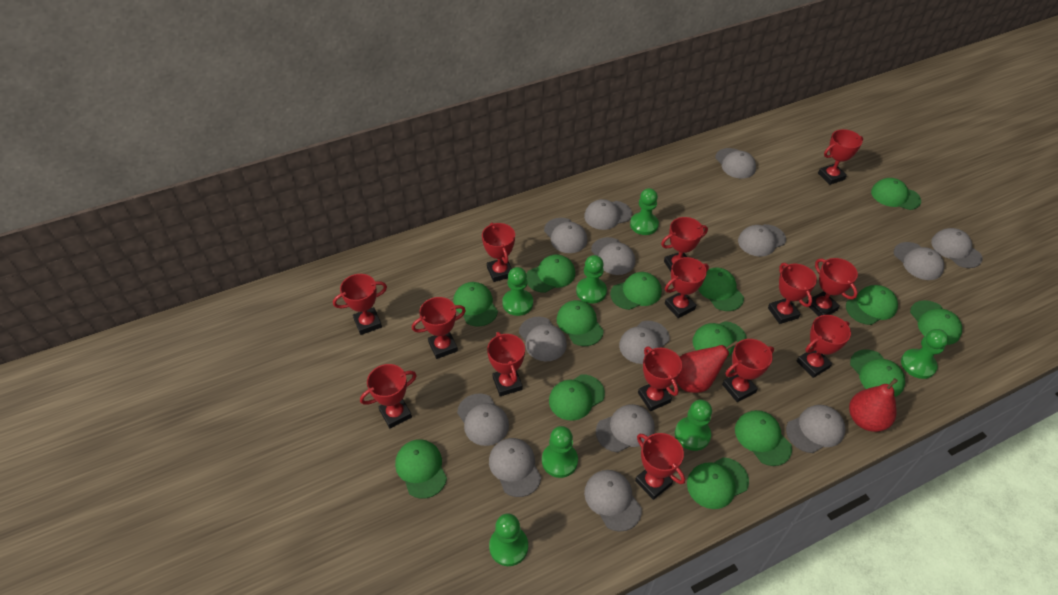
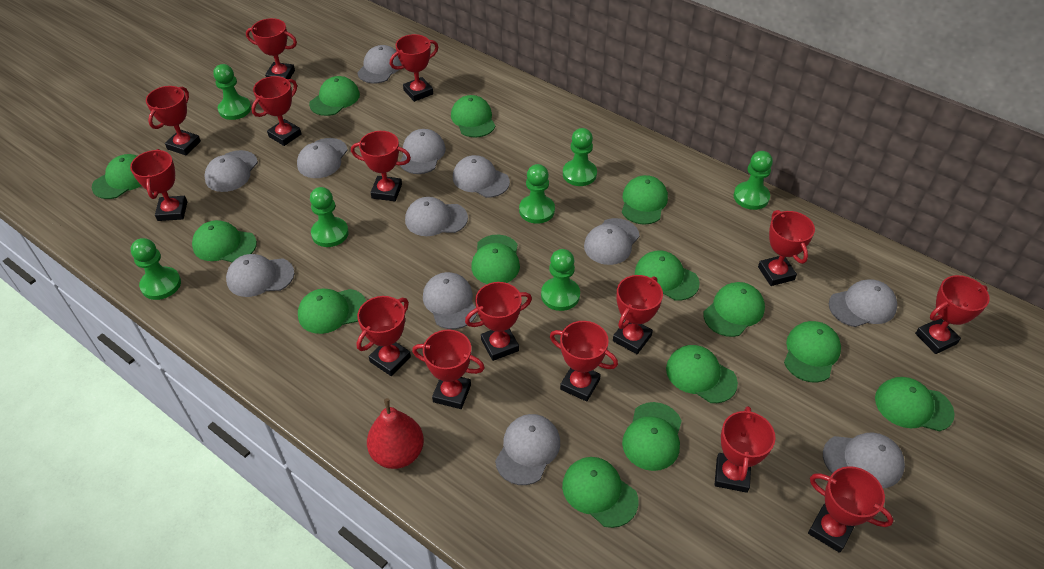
grey cap: 14 -> 12
red pear: 2 -> 1
red trophy: 14 -> 15

